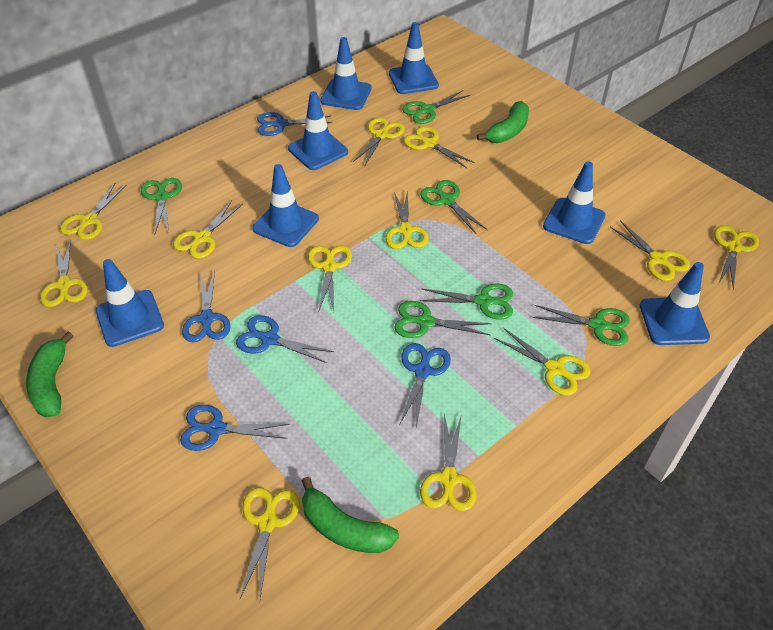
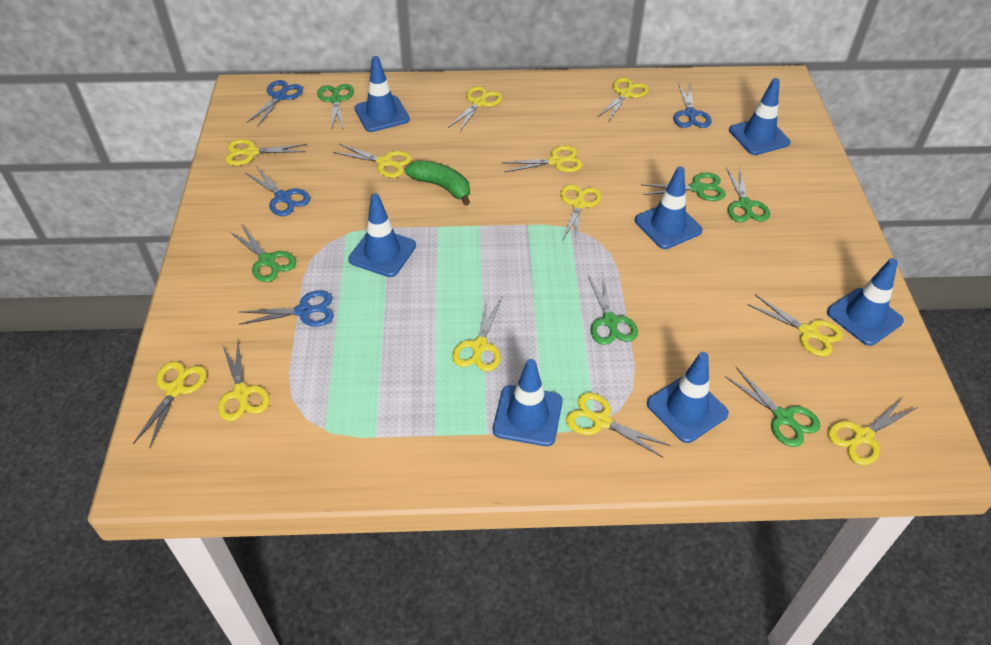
blue scissors: 5 -> 4
green banana: 3 -> 1

